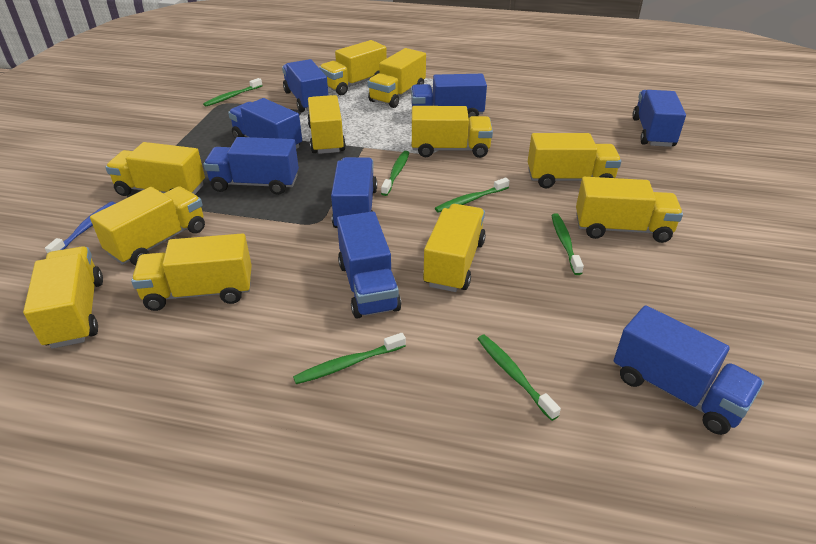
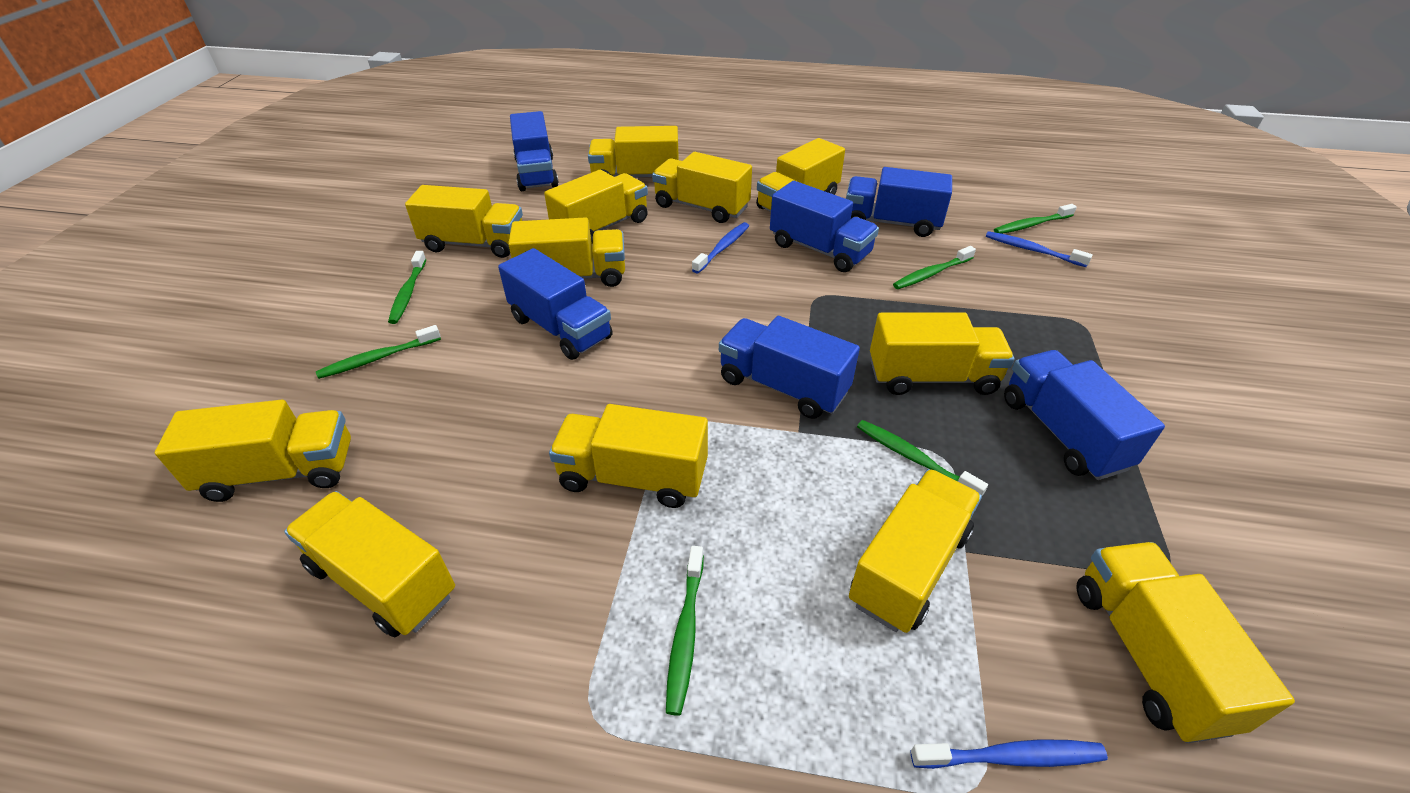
blue toothbrush: 1 -> 3
blue truck: 8 -> 6
yellow truck: 11 -> 12

